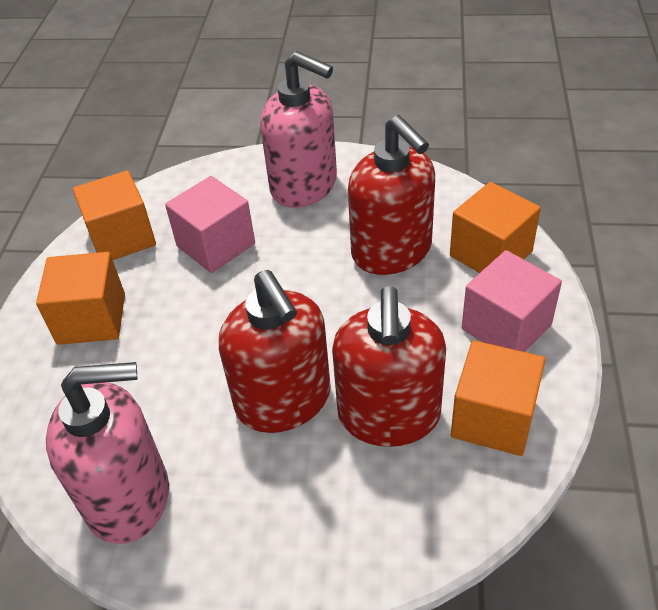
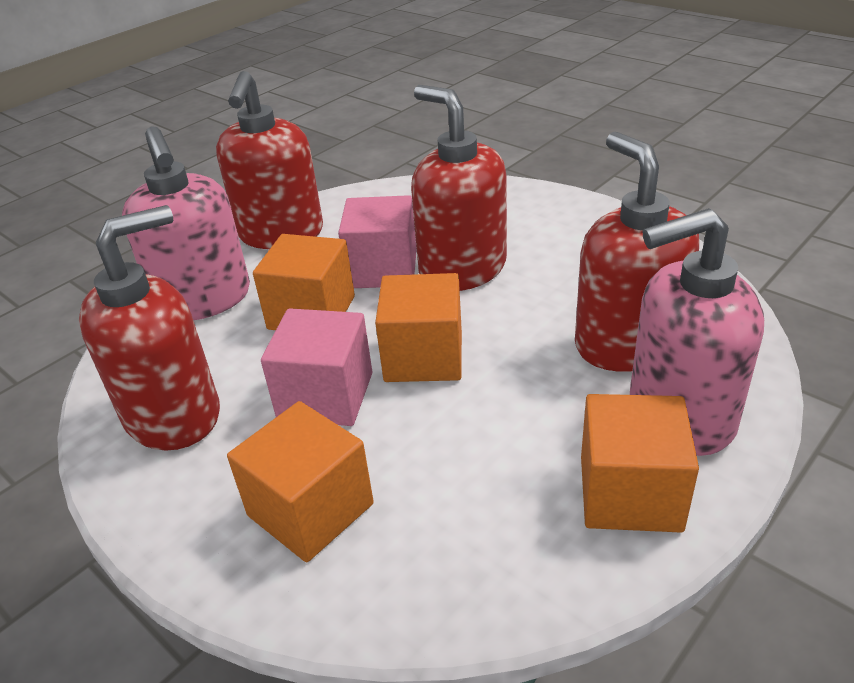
red soap dispenser: 3 -> 4

